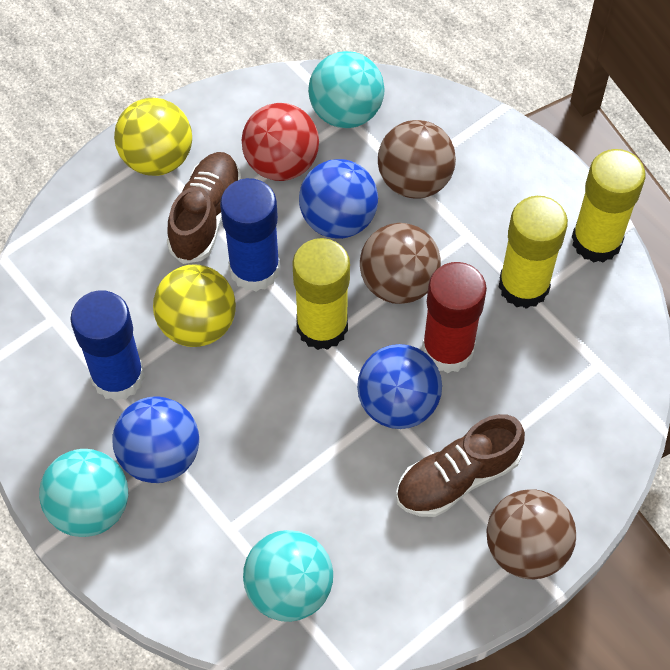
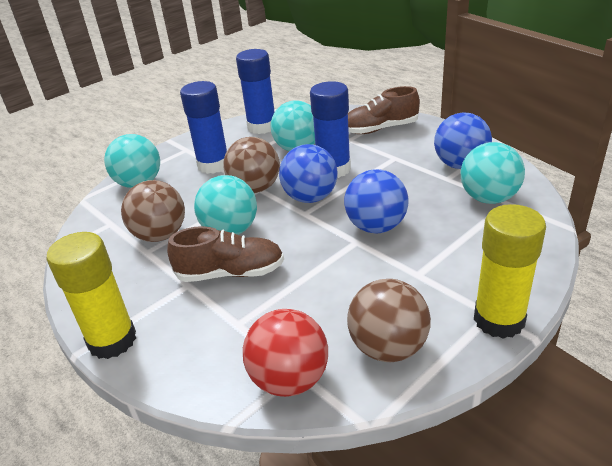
blue glue stick: 2 -> 3
red glue stick: 1 -> 0
turquoise ball: 3 -> 4
yellow ball: 2 -> 0
yellow glue stick: 3 -> 2

